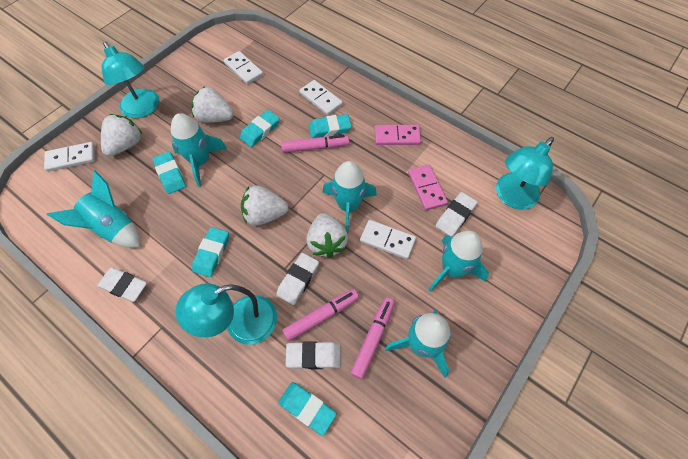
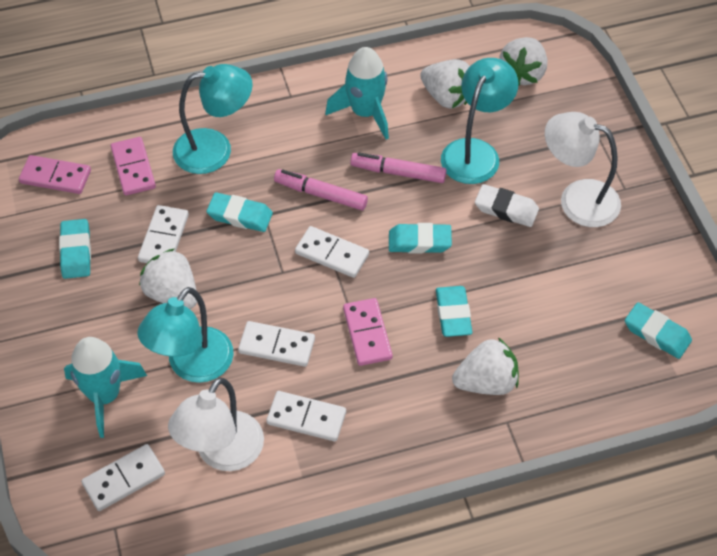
pink domino: 2 -> 3
pink marker: 3 -> 2
turquoise rocket: 5 -> 2
white domino: 4 -> 5
white eraser: 4 -> 1
white lamp: 0 -> 2

